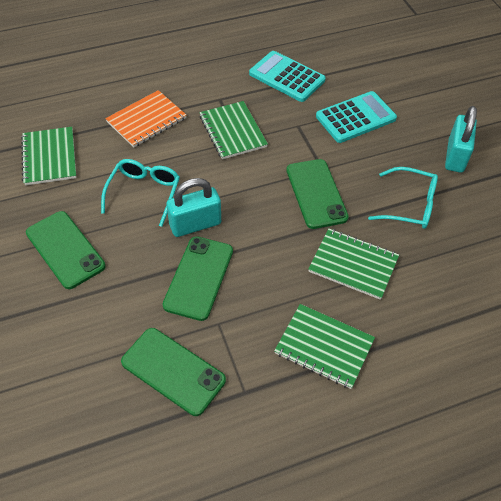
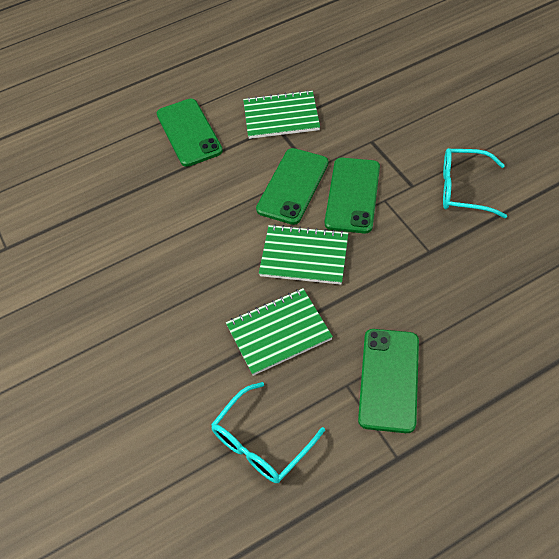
green notebook: 4 -> 3
orange notebook: 1 -> 0
turquoise calculator: 2 -> 0
turquoise padlock: 2 -> 0

